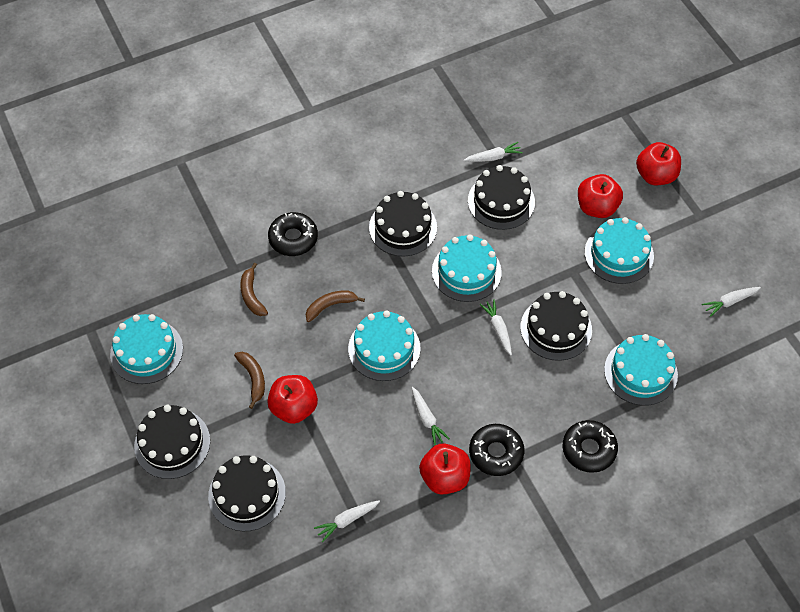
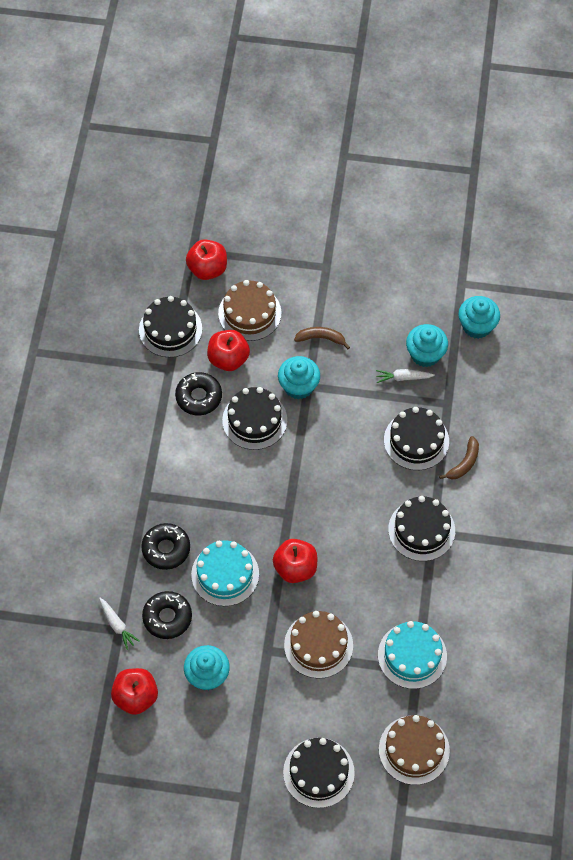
brown banana: 3 -> 2
brown cake: 0 -> 3
turquoise cake: 5 -> 2
turquoise cupcake: 0 -> 4
white carrot: 5 -> 2

